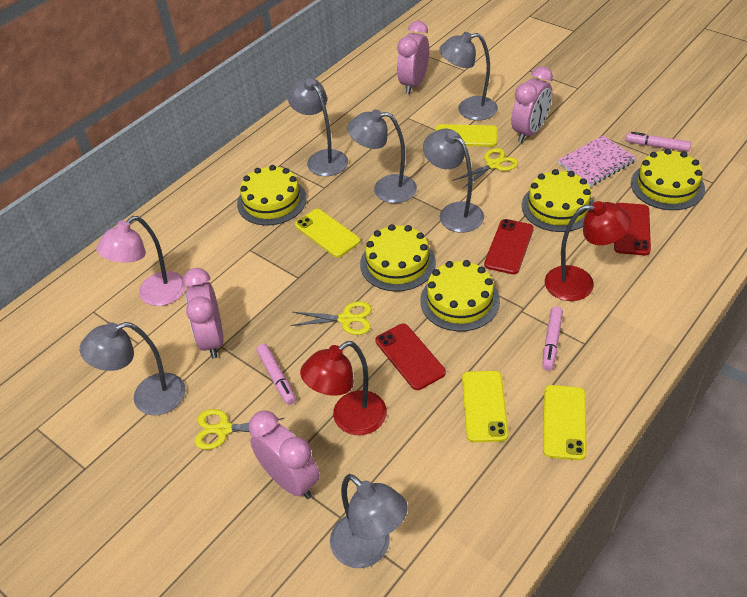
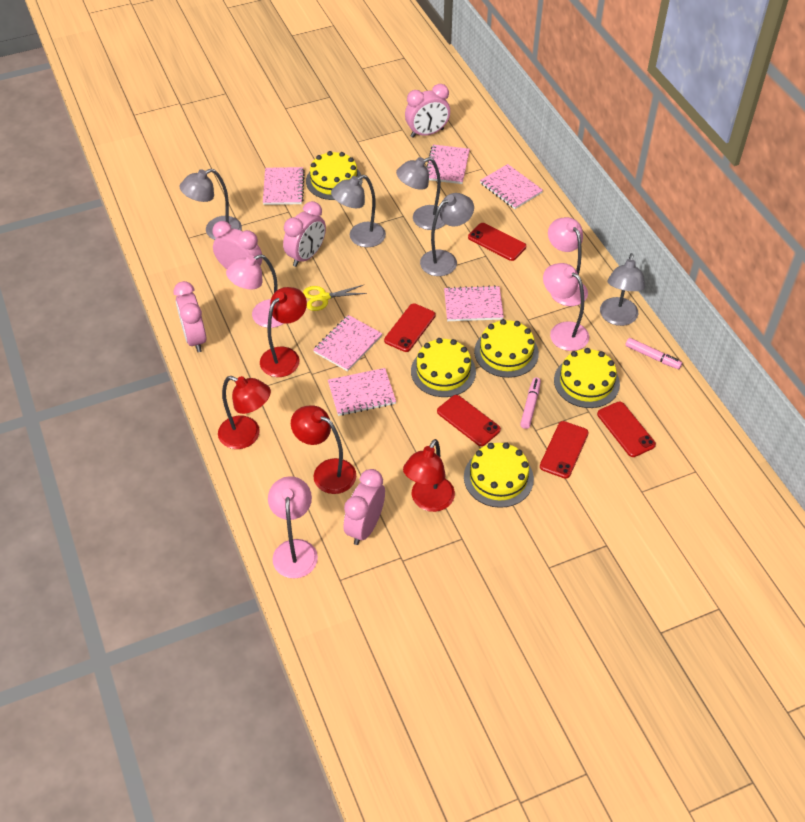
grey lamp: 6 -> 5
pink clock: 4 -> 5
pink lamp: 1 -> 4
pink marker: 3 -> 2
pink notebook: 1 -> 6
red lamp: 2 -> 4
red phone: 3 -> 5
yellow phone: 4 -> 0
yellow scissors: 3 -> 1

